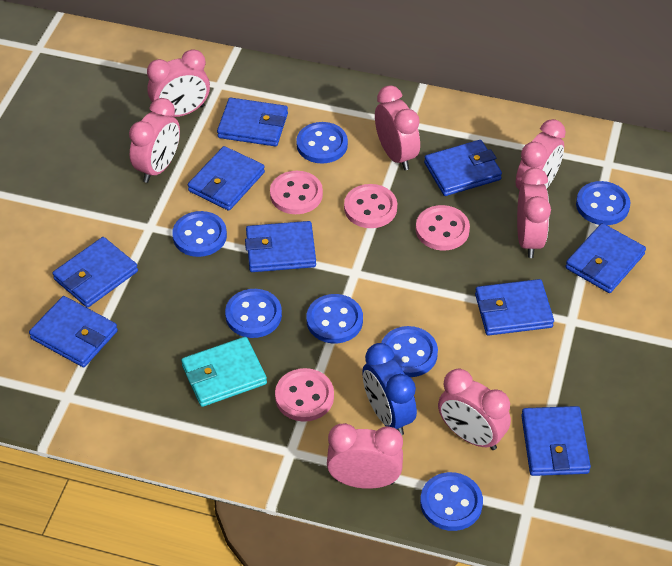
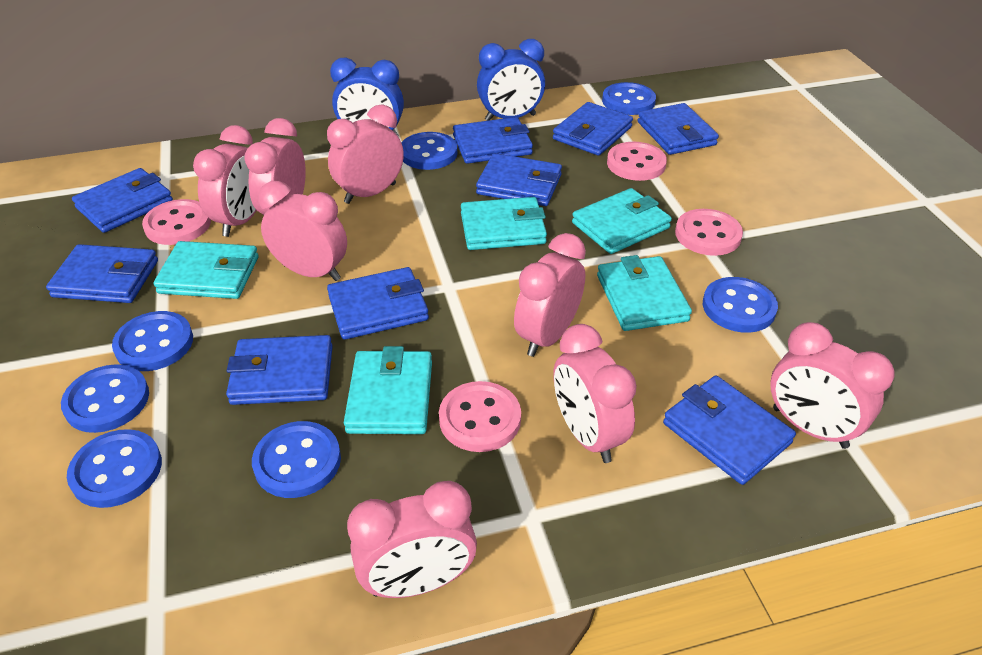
blue clock: 1 -> 2
pink clock: 7 -> 8
turquoise wallet: 1 -> 5

